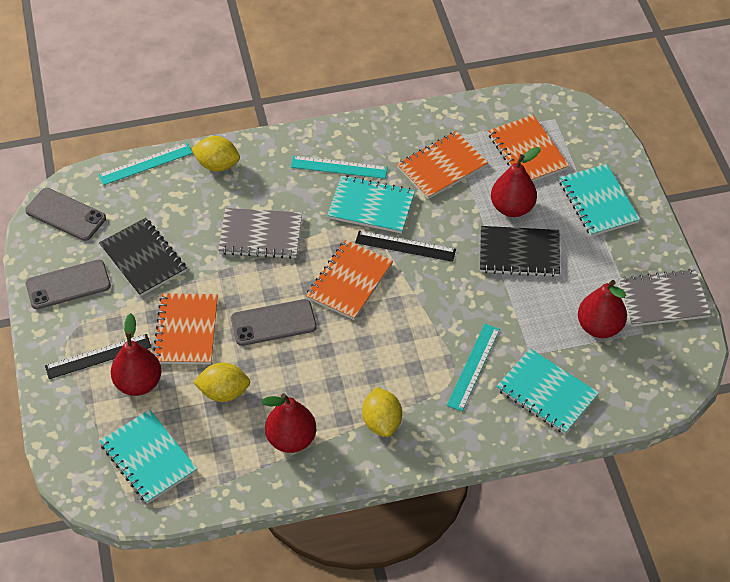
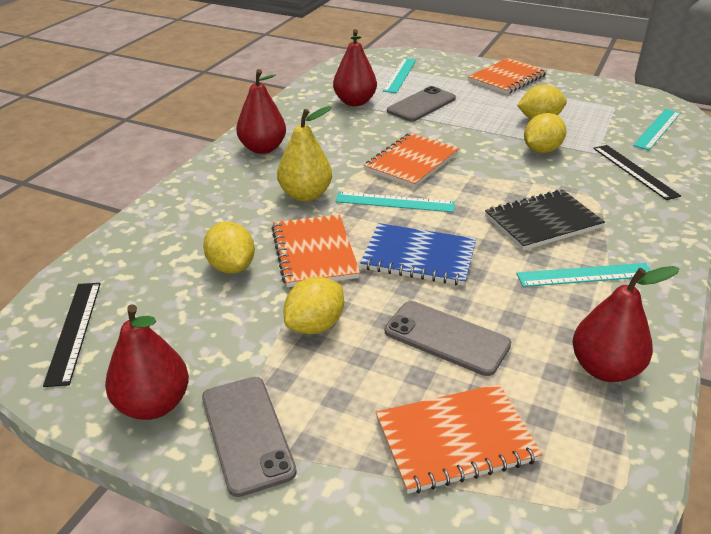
black notebook: 2 -> 1
blue notebook: 0 -> 1
grey notebook: 2 -> 0
turquoise notebook: 4 -> 0
turquoise ruler: 3 -> 4
yellow lemon: 3 -> 4
yellow pear: 0 -> 1

